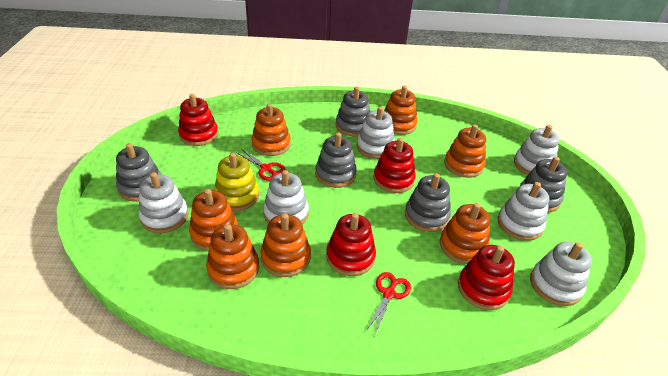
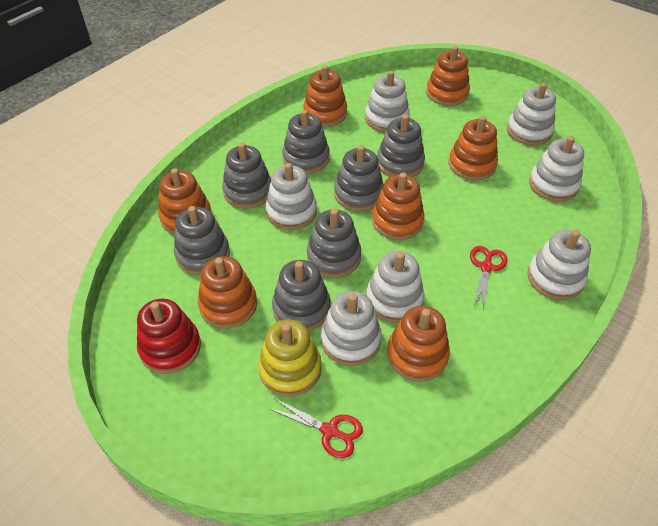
grey stacking toy: 5 -> 7
red stacking toy: 4 -> 1
white stacking toy: 6 -> 7

